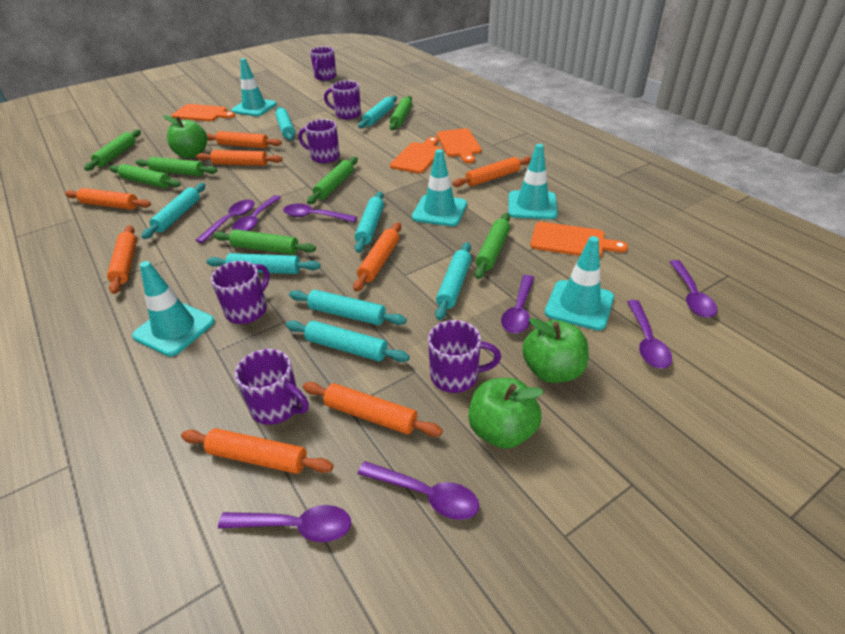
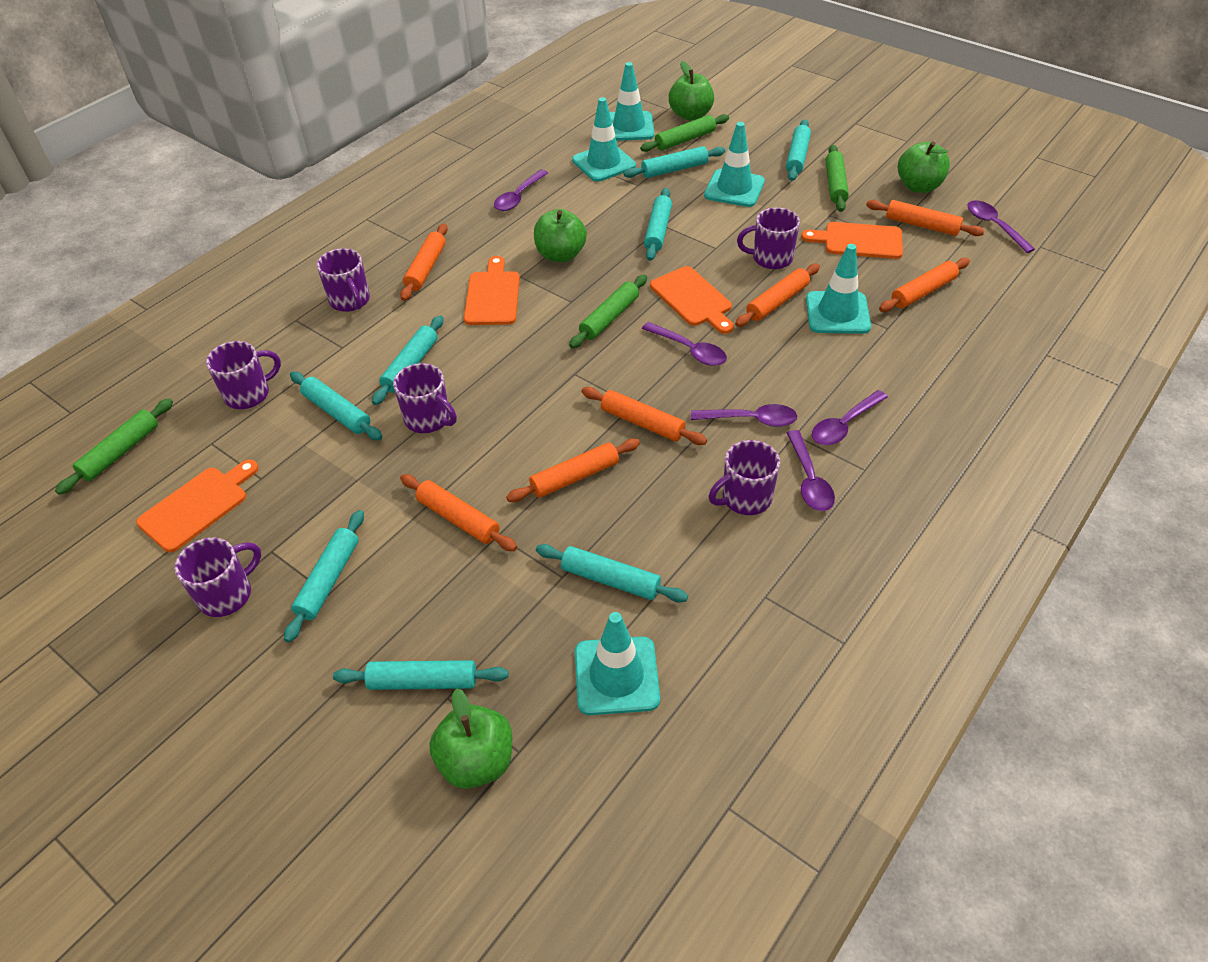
green apple: 3 -> 4
green rolling pin: 7 -> 4
orange rolling pin: 8 -> 7
purple spoon: 8 -> 6

